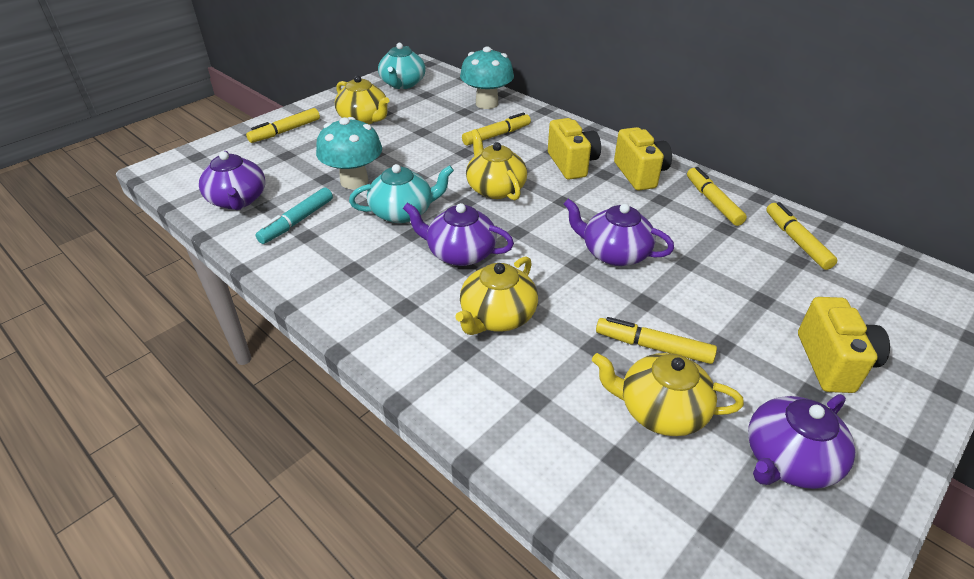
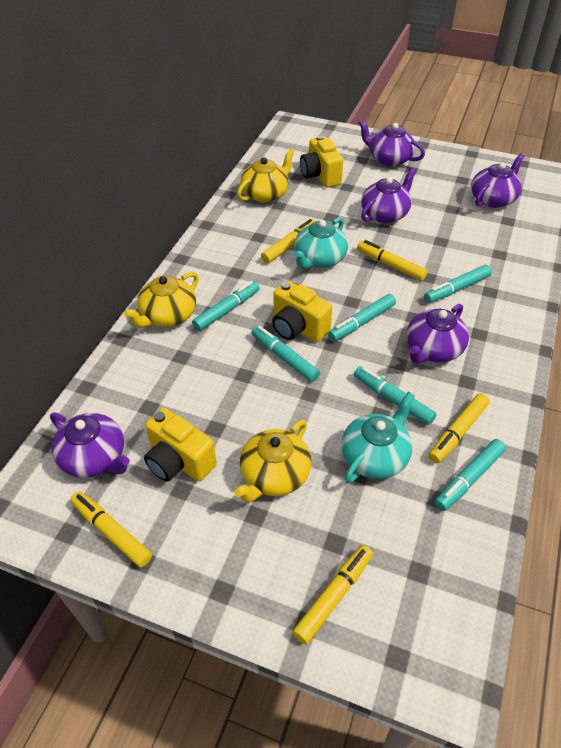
purple teapot: 4 -> 5
turquoise marker: 1 -> 6
turquoise mushroom: 2 -> 0
yellow teapot: 4 -> 3

